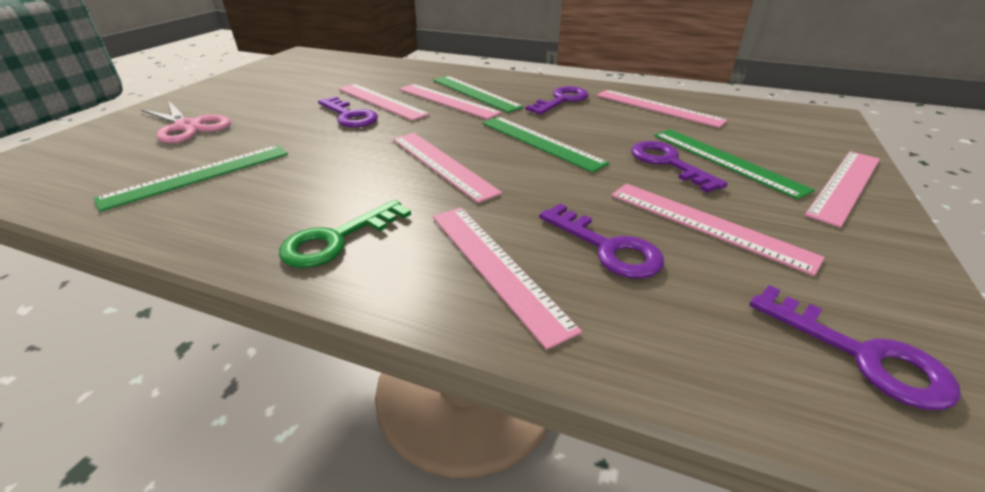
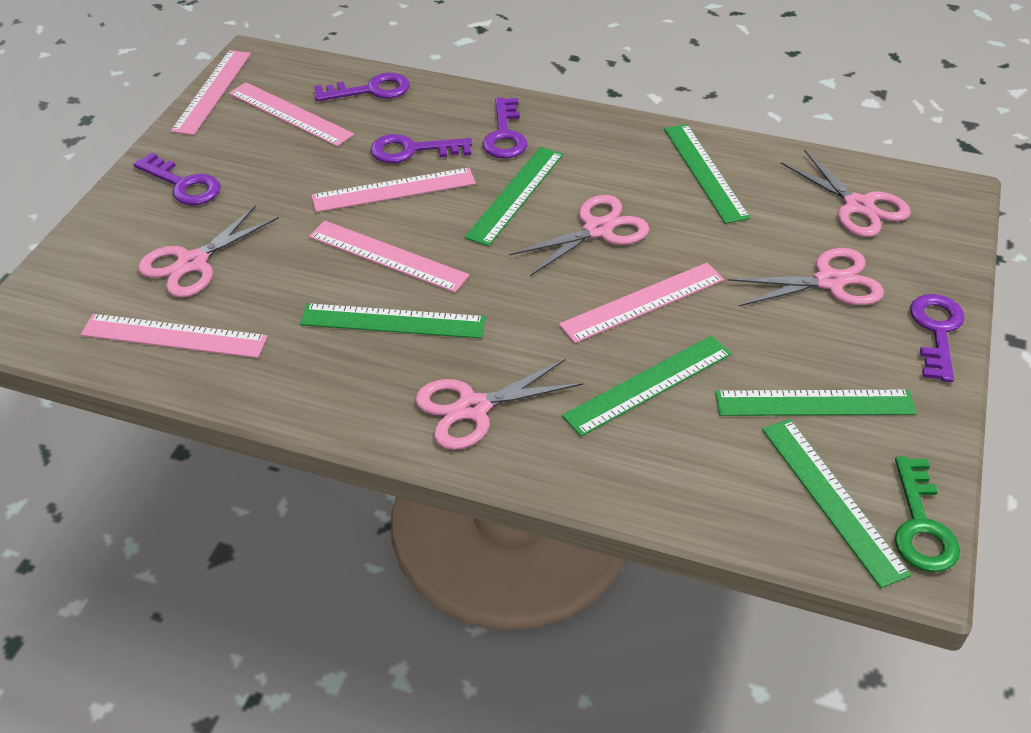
green ruler: 4 -> 6
pink ruler: 7 -> 6
pink scissors: 1 -> 5

